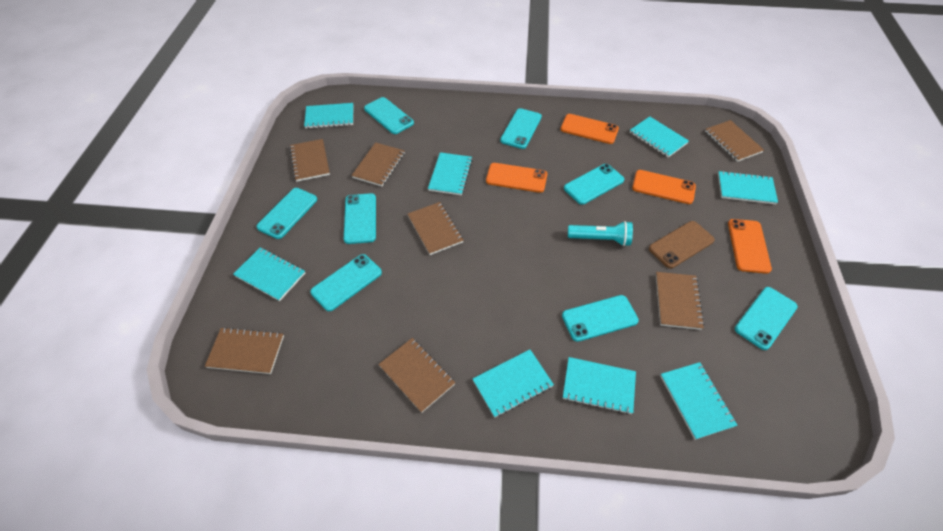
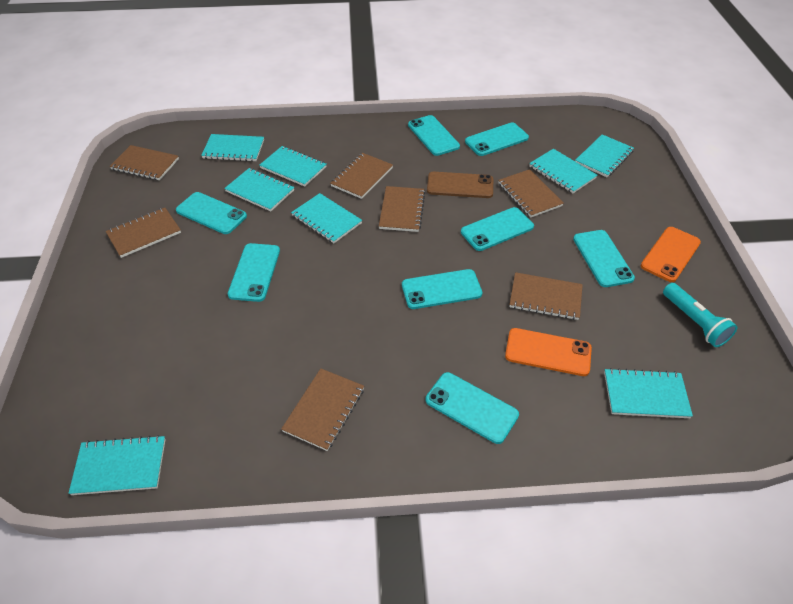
orange phone: 4 -> 2

